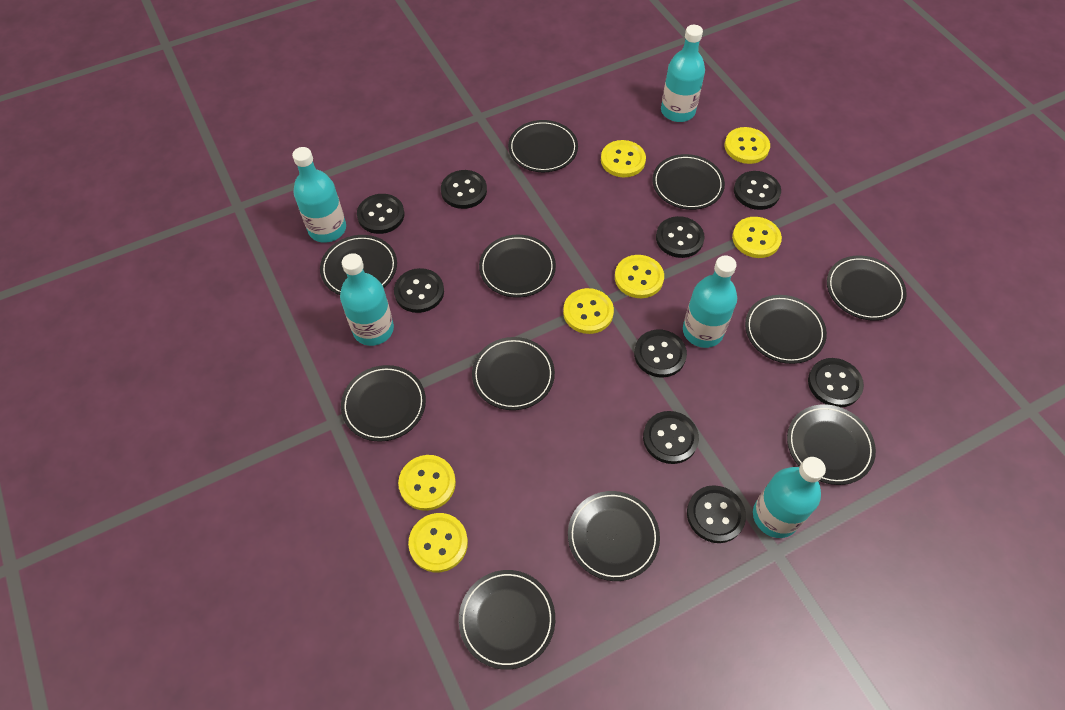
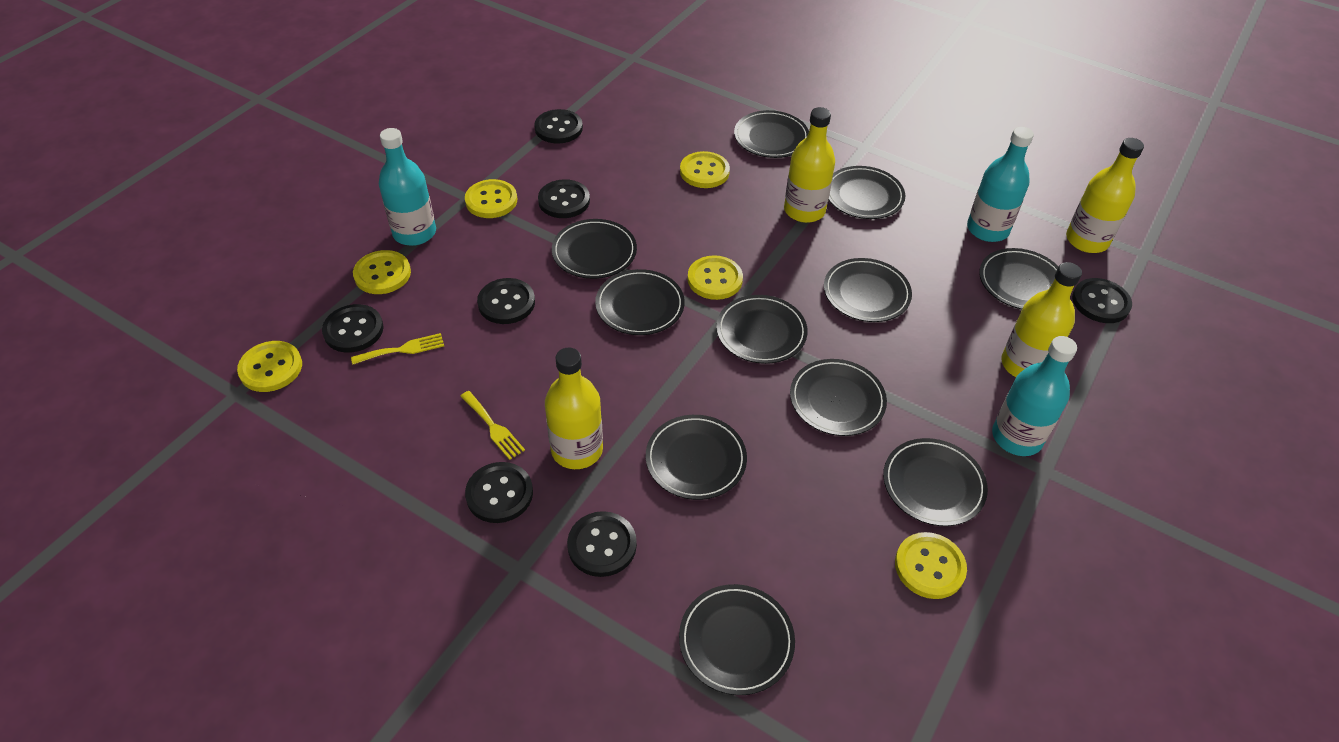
black button: 9 -> 7
turquoise bottle: 5 -> 3
yellow bottle: 0 -> 4
yellow button: 7 -> 6
yellow fork: 0 -> 2

